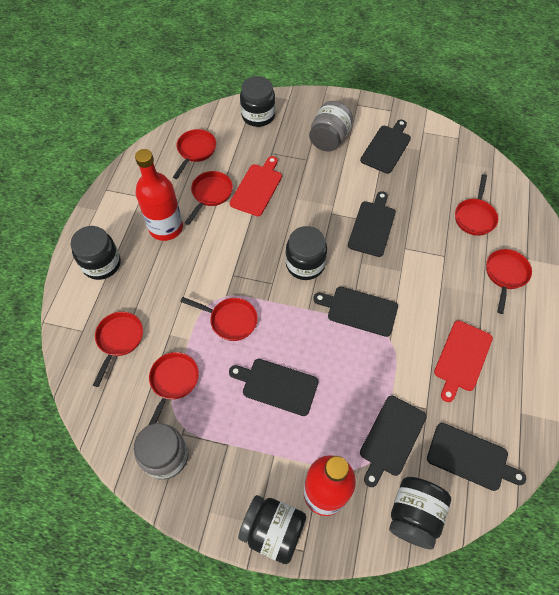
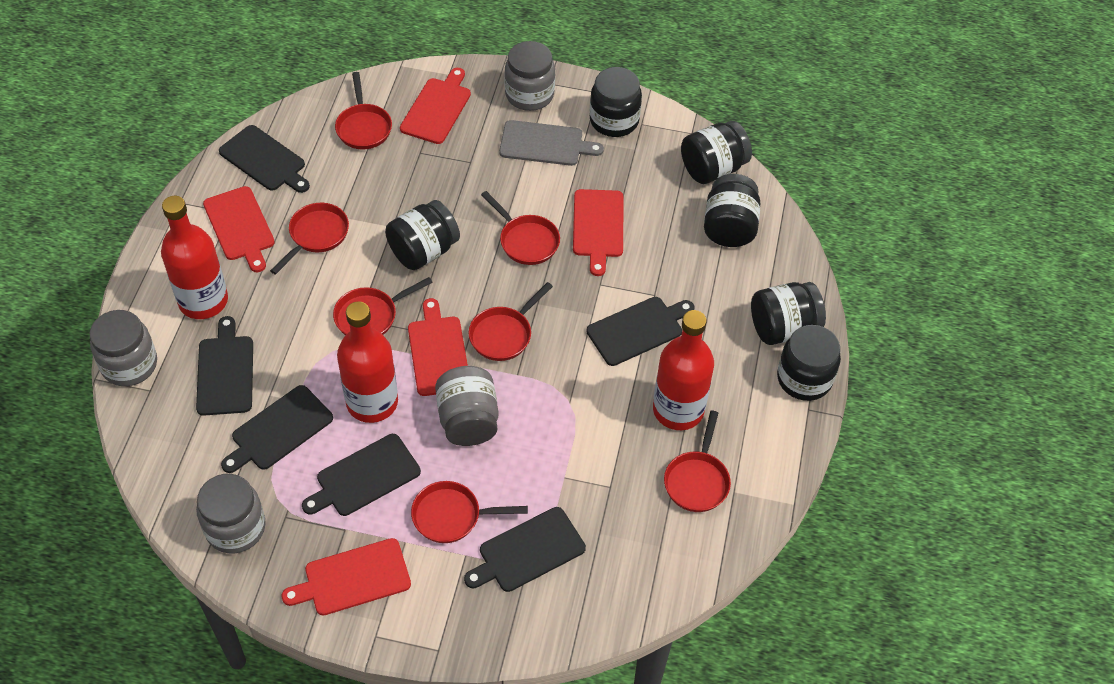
black jar: 5 -> 6
grey cutting board: 0 -> 1
grey jar: 2 -> 4
red bottle: 2 -> 3
red cutting board: 2 -> 5

